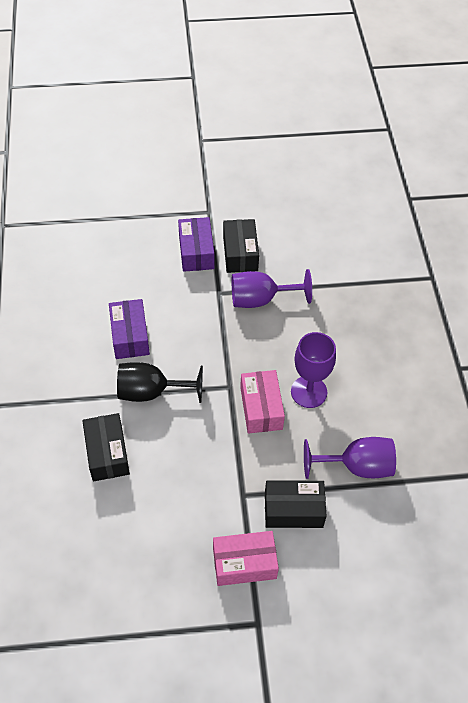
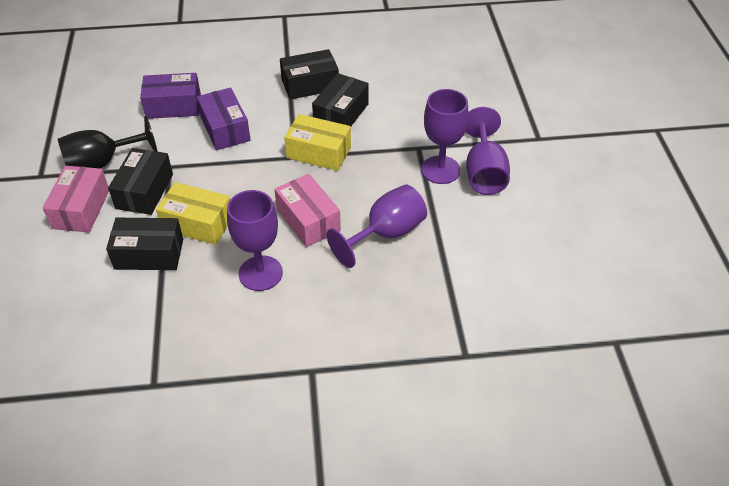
black box: 3 -> 4
purple goblet: 3 -> 4
yellow box: 0 -> 2

